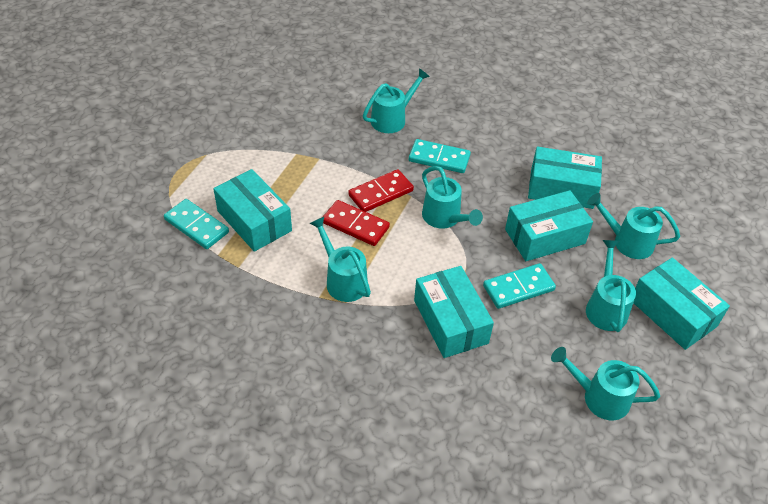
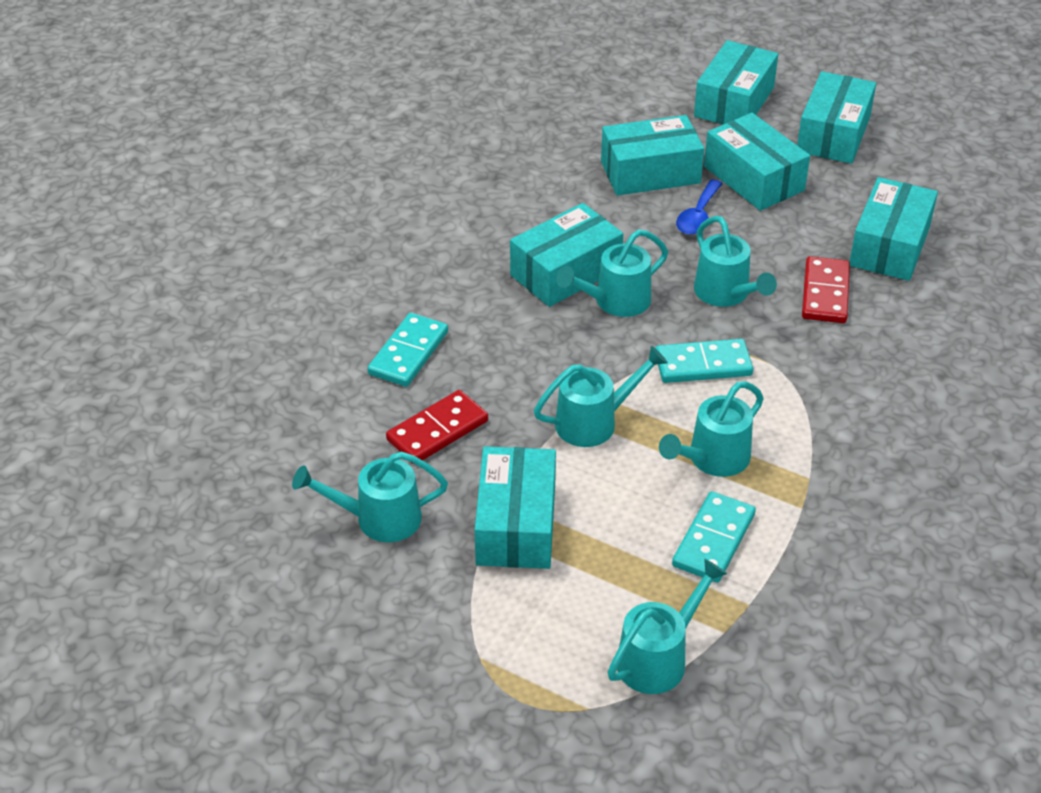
blue spoon: 0 -> 1
turquoise box: 5 -> 7

